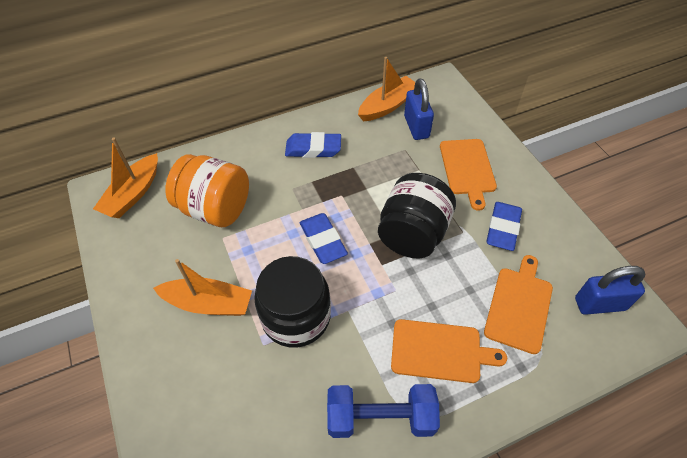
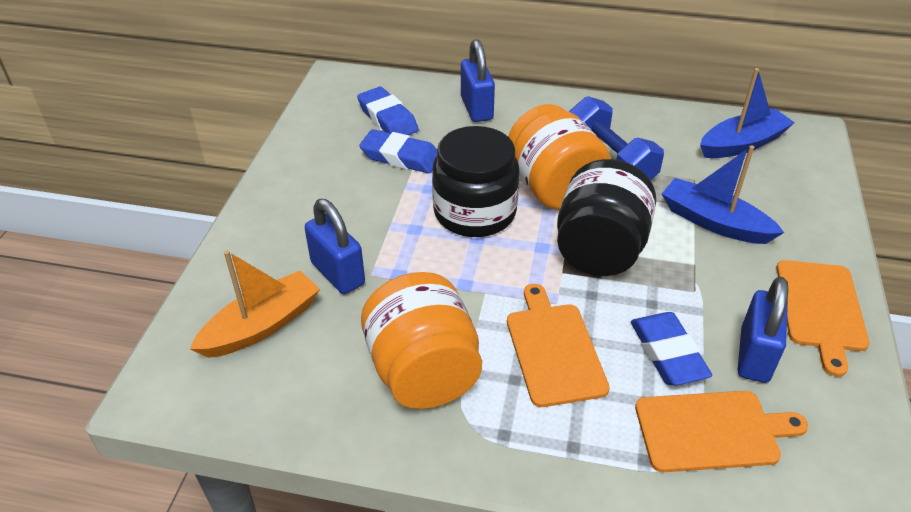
blue boat: 0 -> 2
blue padlock: 2 -> 3
orange boat: 3 -> 1
orange jar: 1 -> 2

